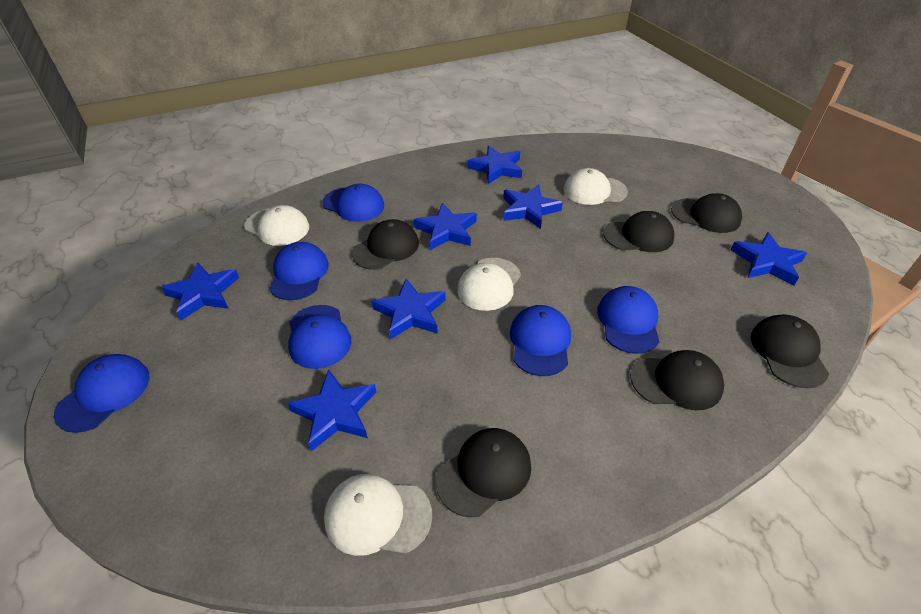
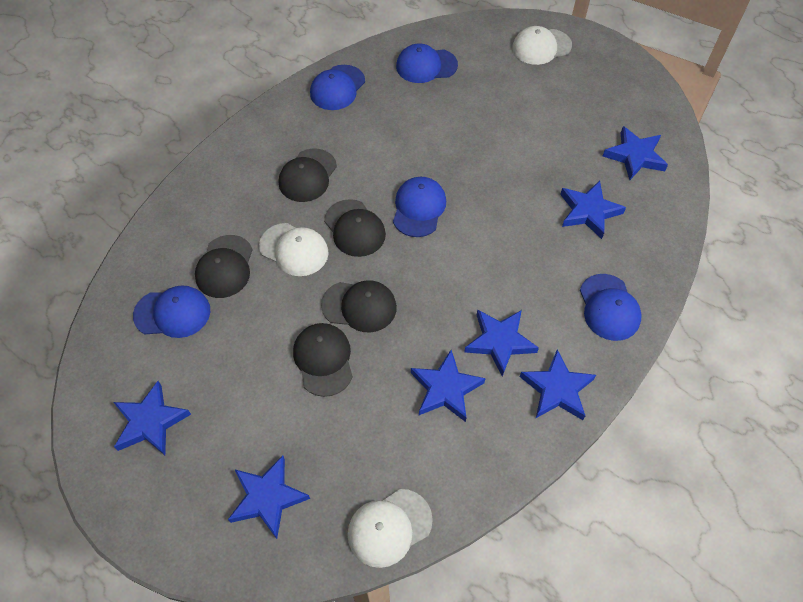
black cap: 6 -> 5
blue cap: 6 -> 5
white cap: 4 -> 3

